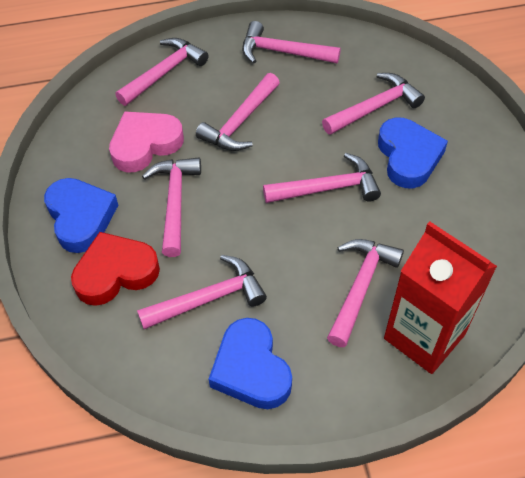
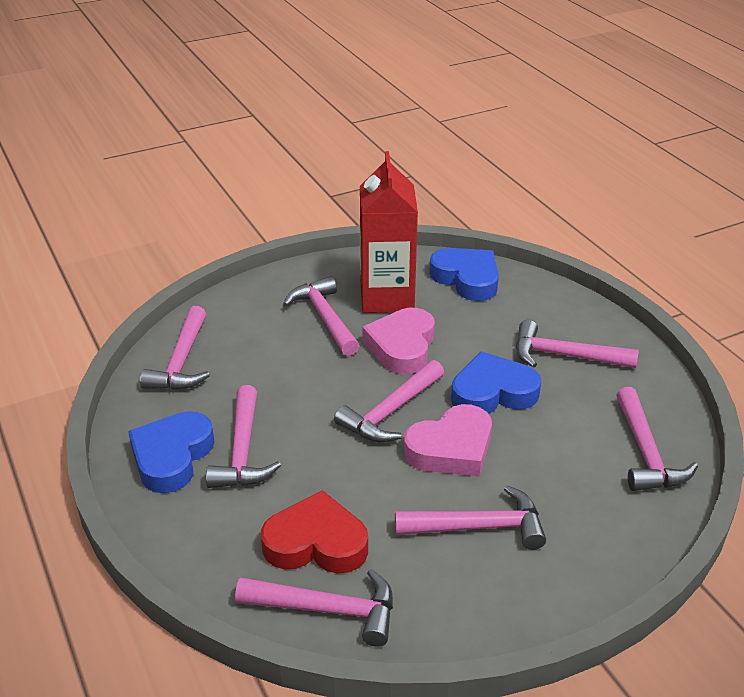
pink heart: 1 -> 2

